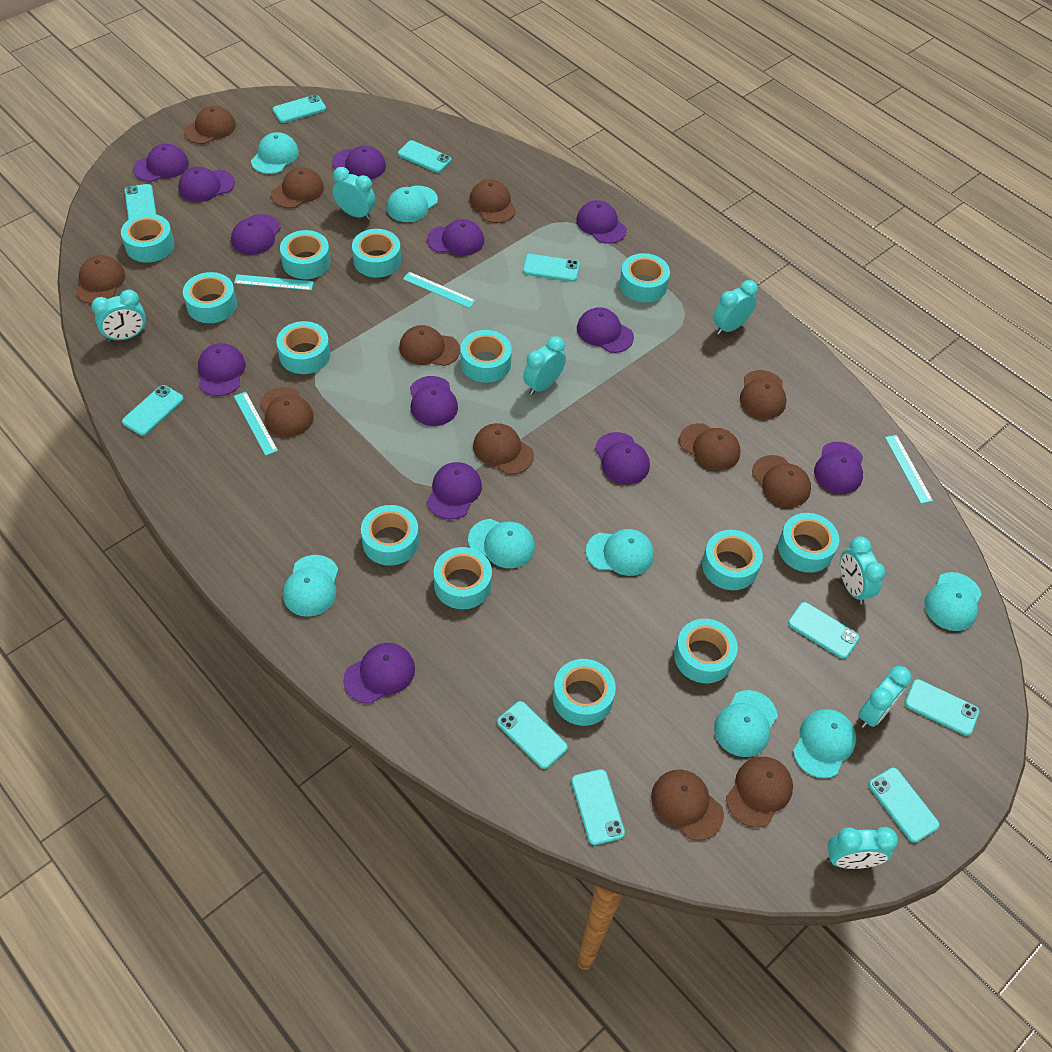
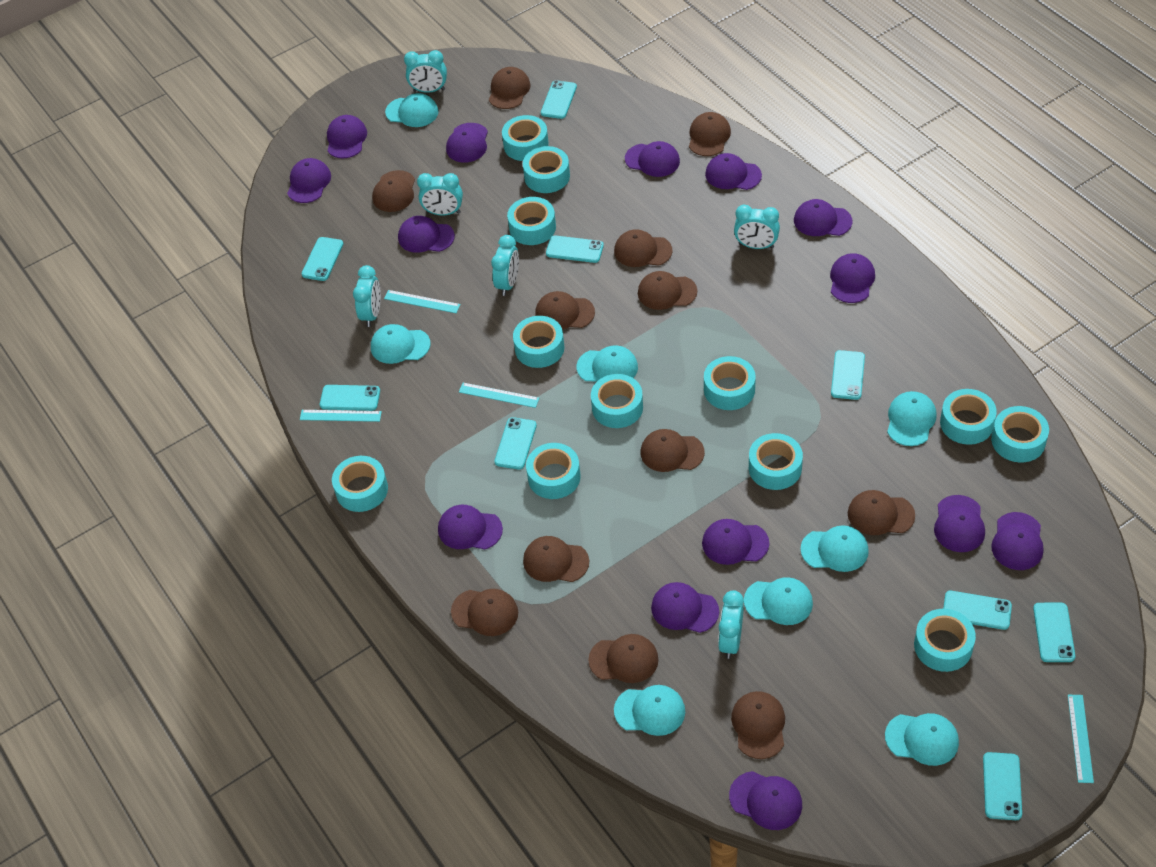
purple cap: 13 -> 14
turquoise clock: 7 -> 6
turquoise phone: 10 -> 9
turquoise tape: 13 -> 12

